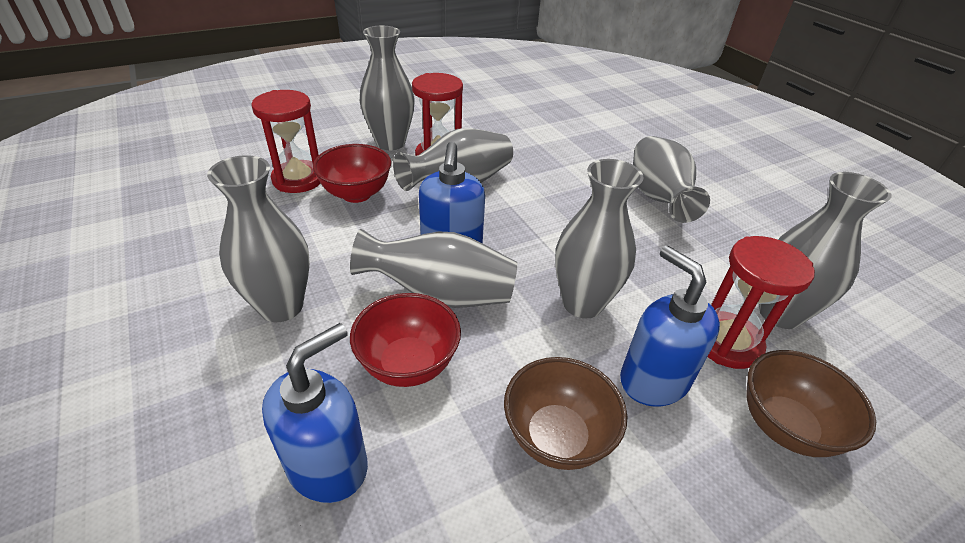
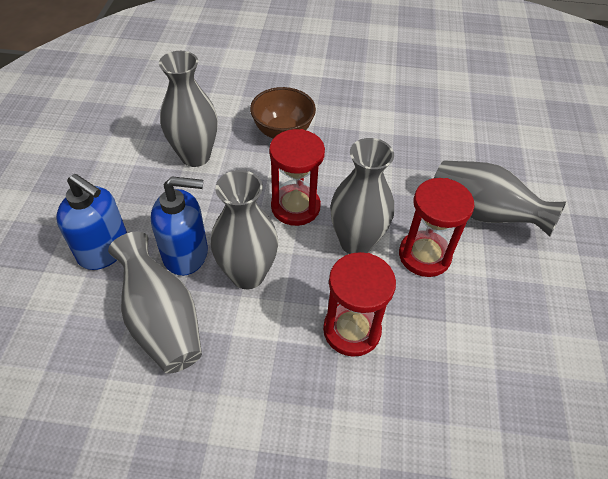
blue soap dispenser: 3 -> 2
brown bowl: 2 -> 1
grey vase: 7 -> 5
red bowl: 2 -> 0

